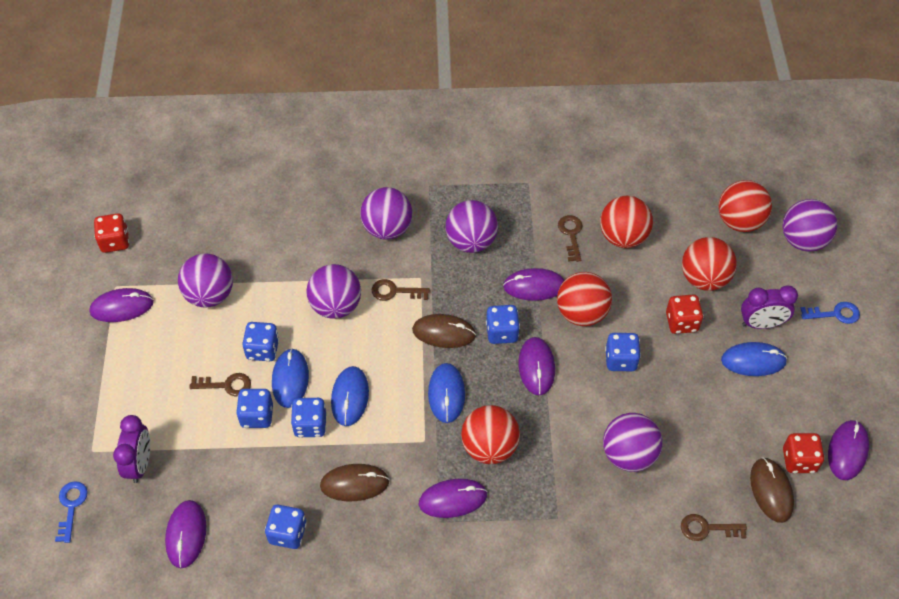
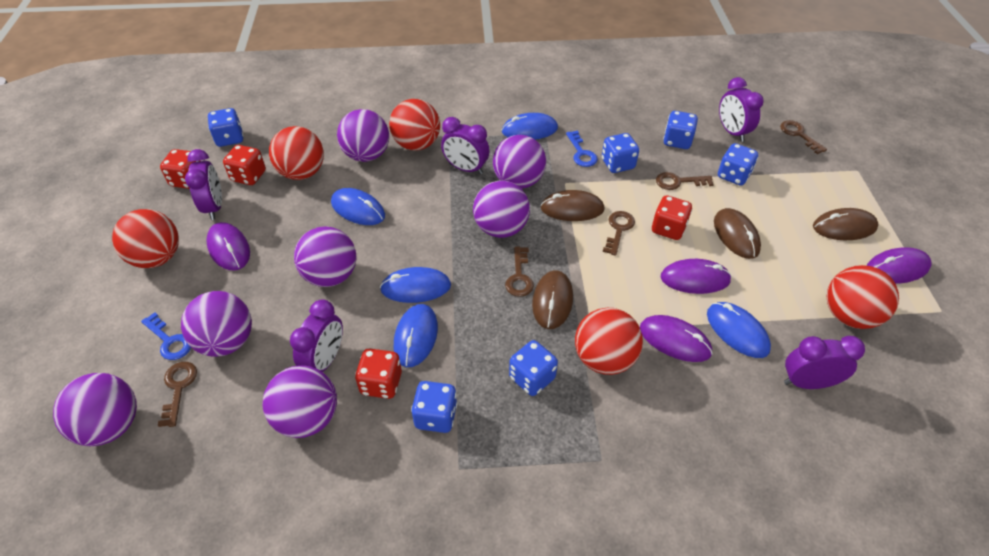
blue mouse: 4 -> 5
brown key: 4 -> 5
brown mouse: 3 -> 4
purple ball: 6 -> 7
purple clock: 2 -> 5
purple mouse: 6 -> 4
red dice: 3 -> 4

